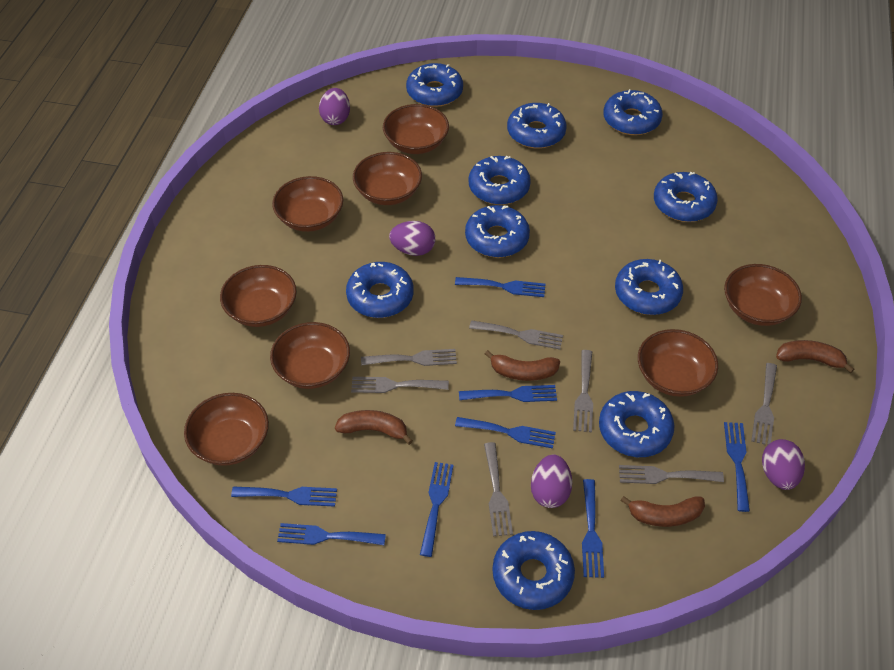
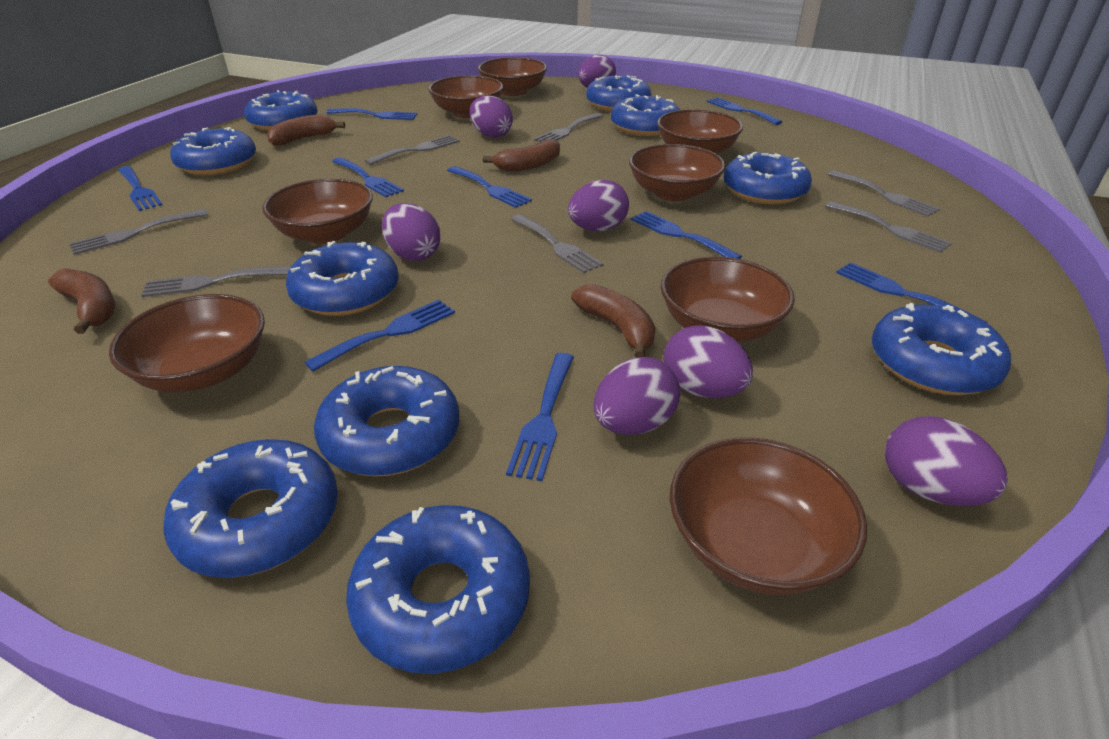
blue fork: 8 -> 9
purple egg: 4 -> 7

